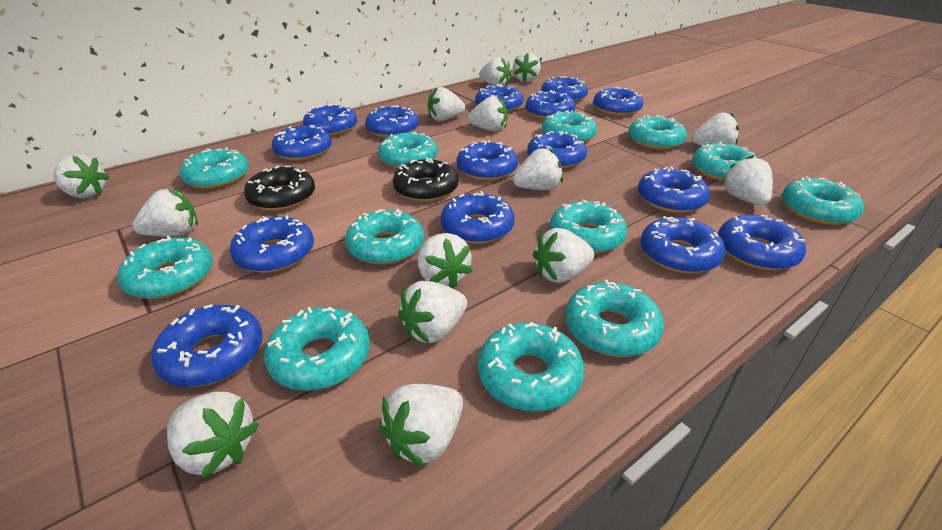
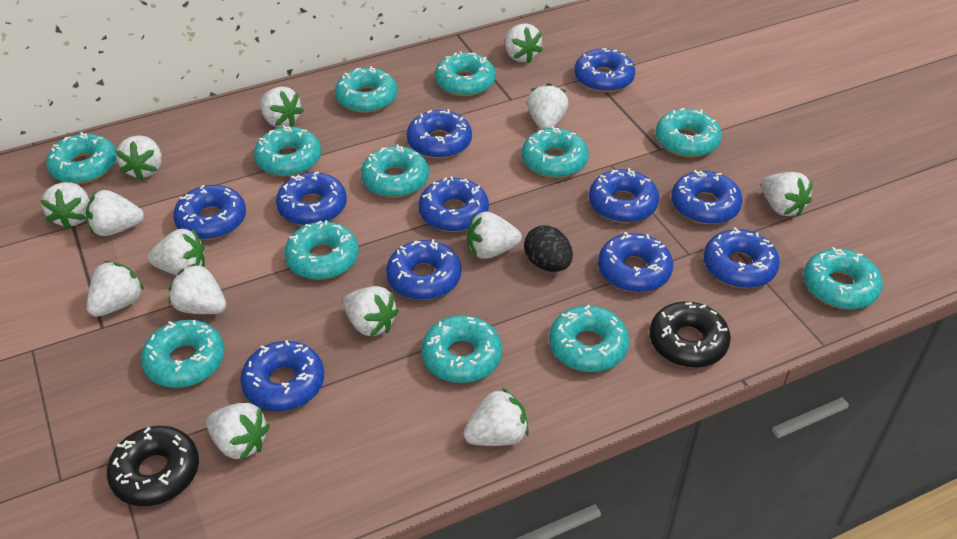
black egg: 0 -> 1
blue donut: 15 -> 11

